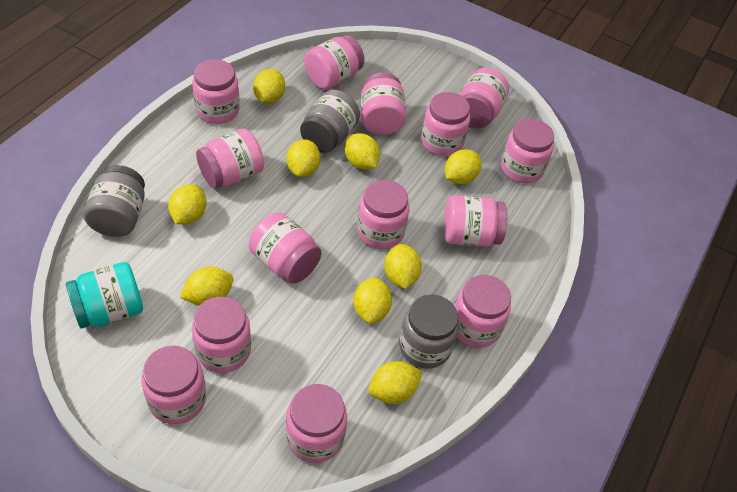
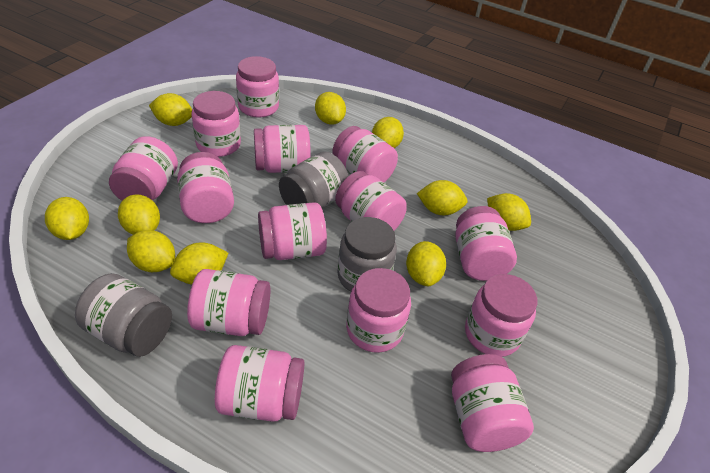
turquoise jar: 1 -> 0
yellow lemon: 9 -> 10

